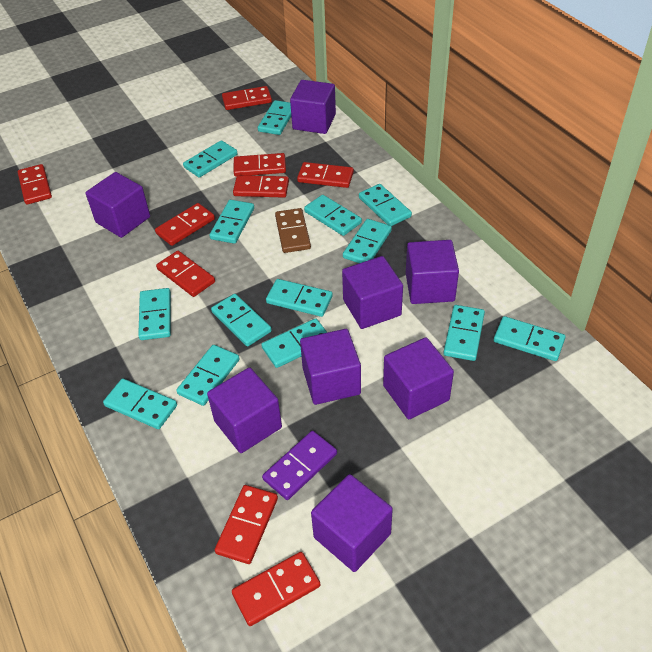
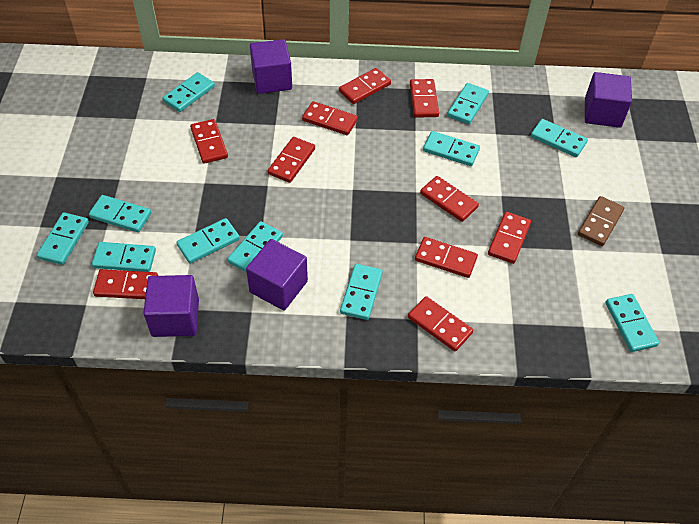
purple cube: 8 -> 4
purple domino: 1 -> 0
red domino: 9 -> 10
turquoise domino: 14 -> 11

